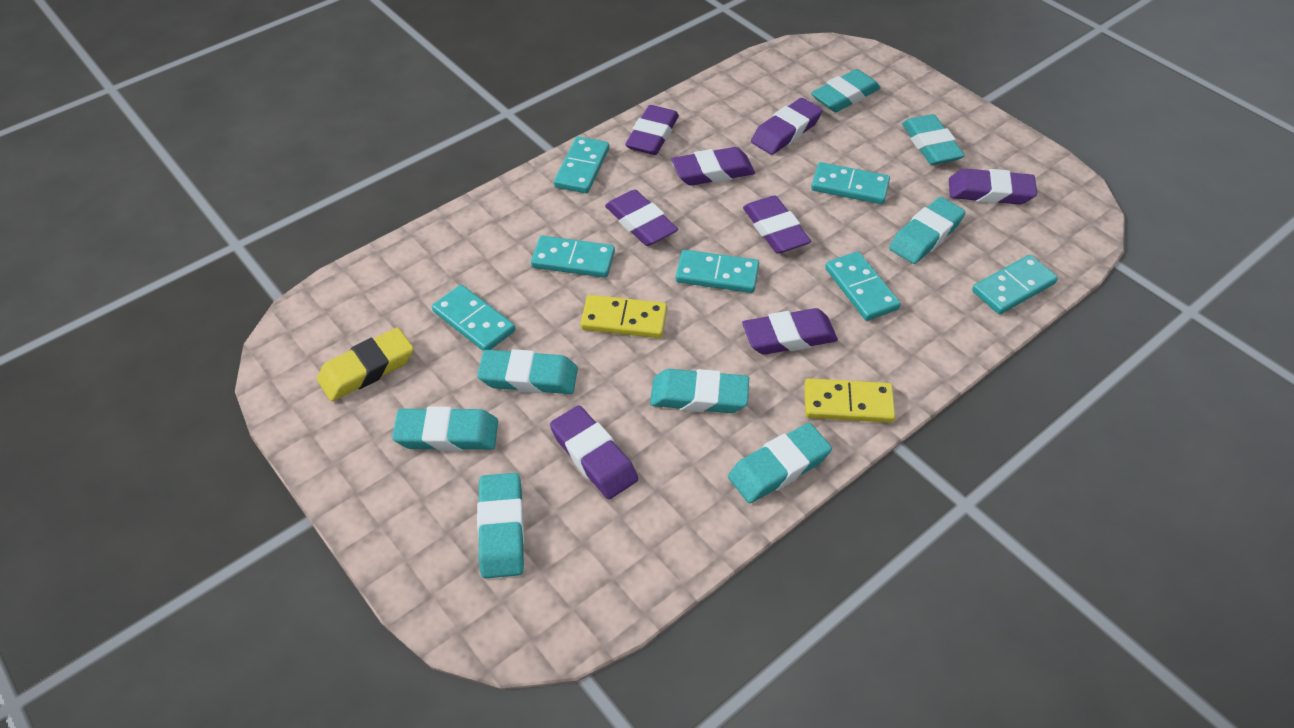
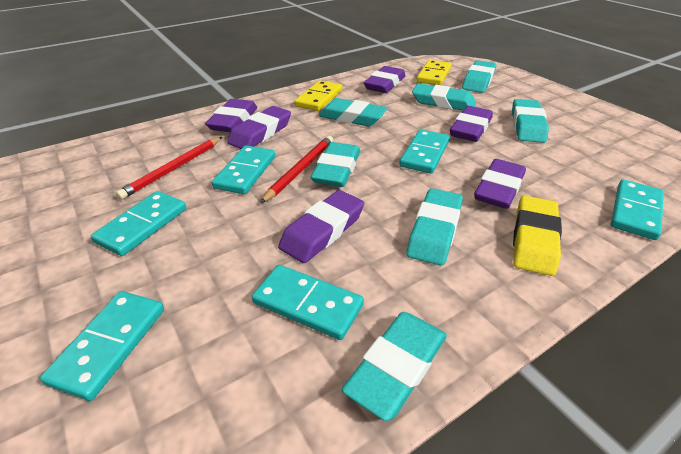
purple eraser: 8 -> 6
red pencil: 0 -> 2
turquoise domino: 7 -> 6
turquoise eraser: 8 -> 7

